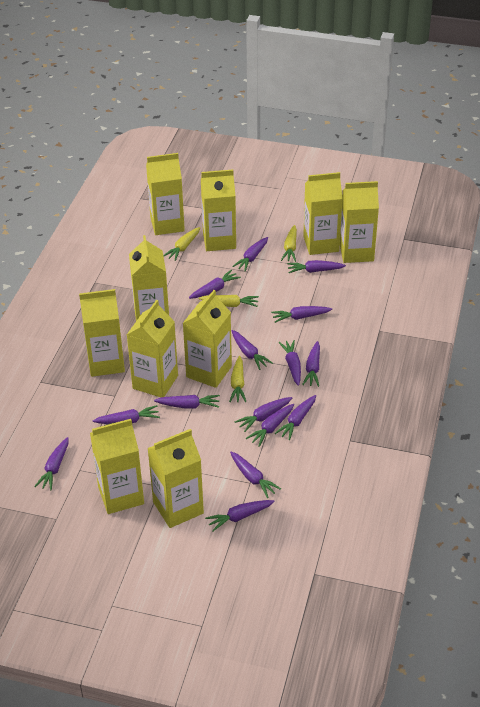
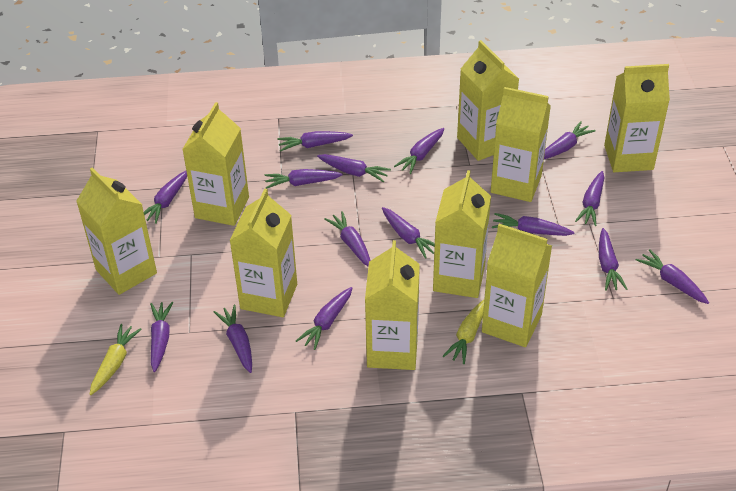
yellow carrot: 4 -> 2
yellow carton: 10 -> 9

